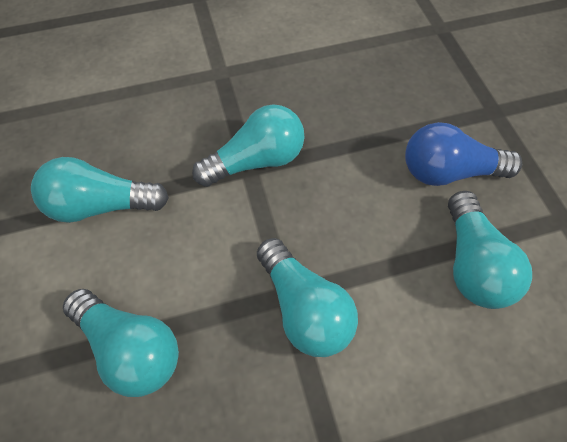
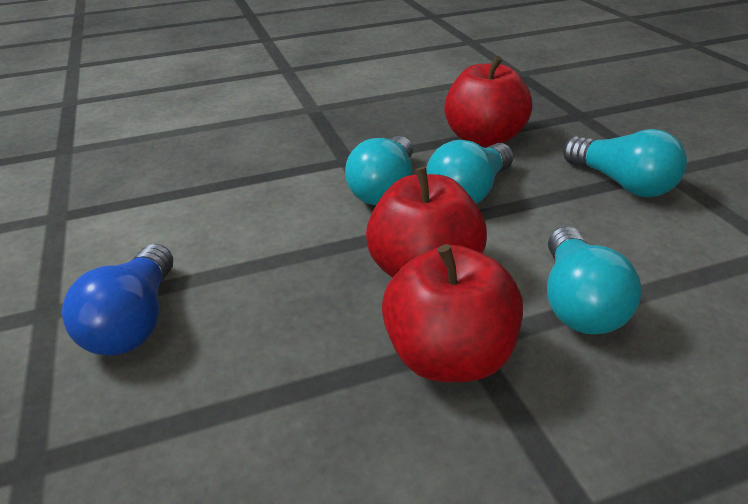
red apple: 0 -> 3
turquoise light bulb: 5 -> 4

